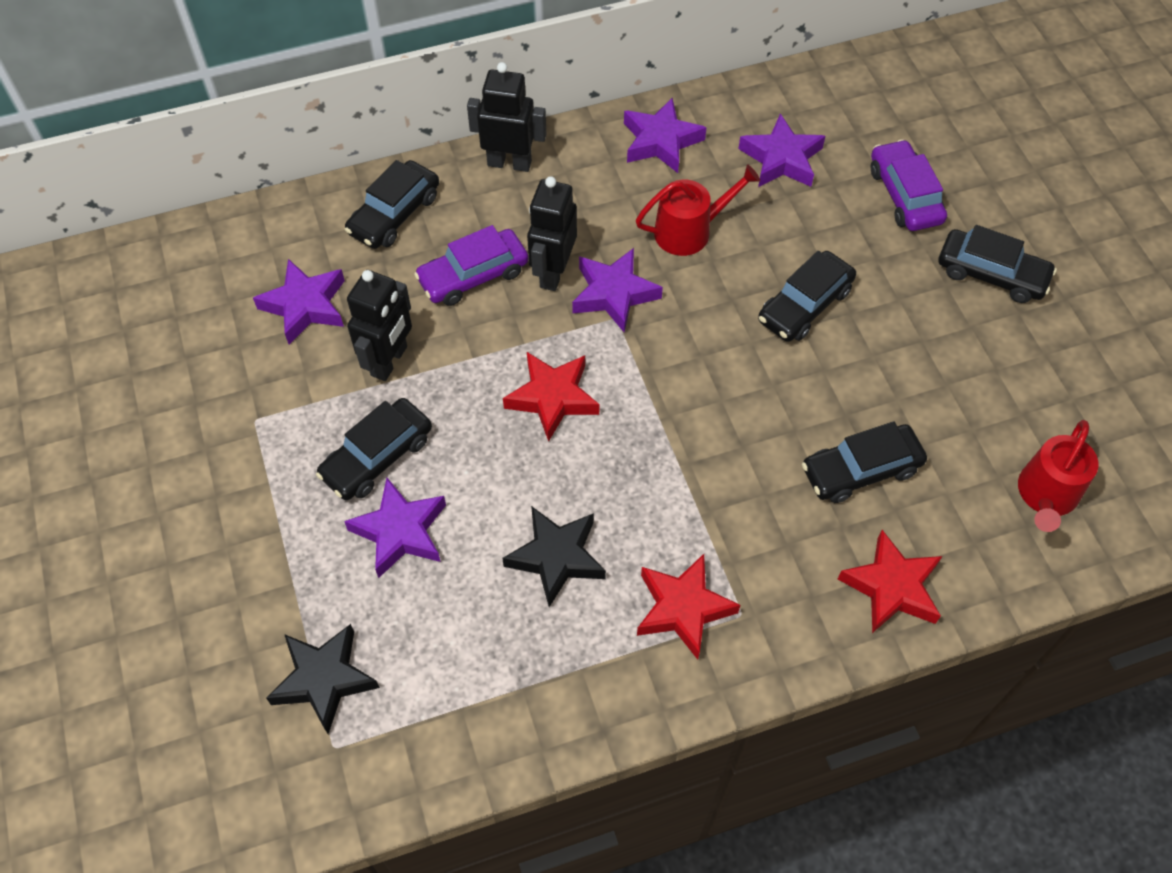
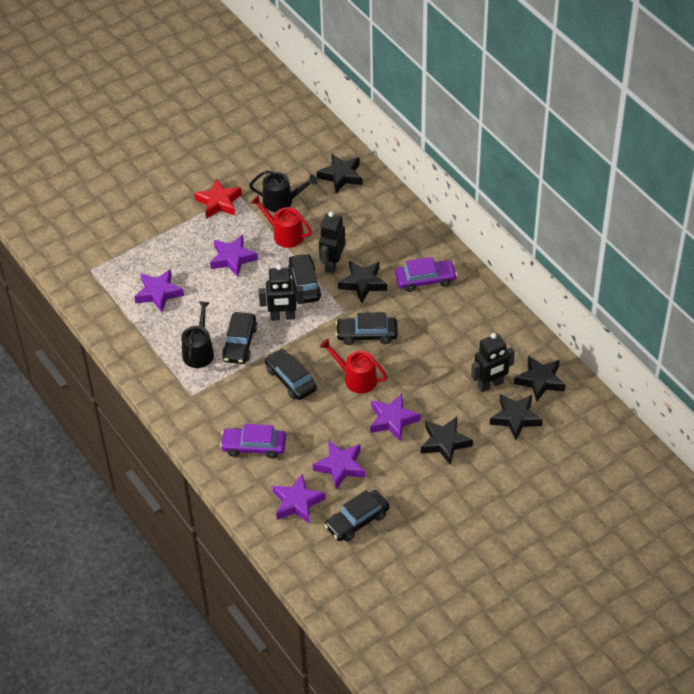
black star: 2 -> 5
black watering can: 0 -> 2
red star: 3 -> 1

